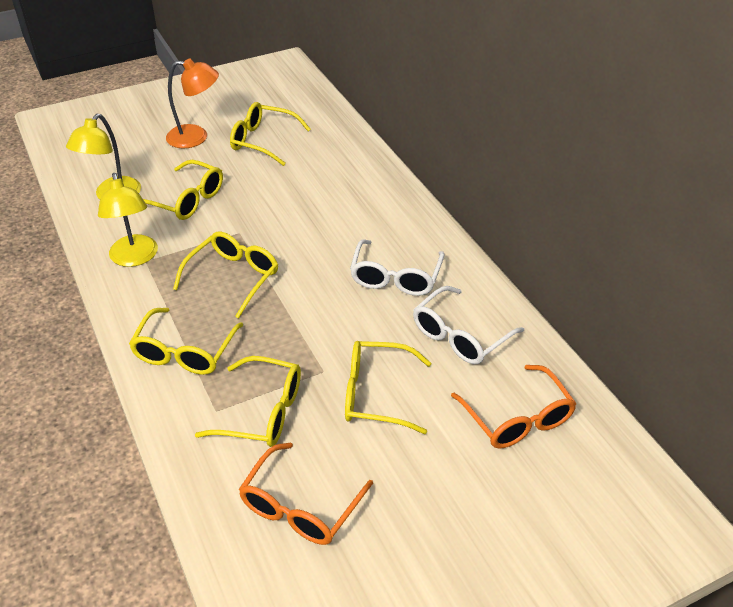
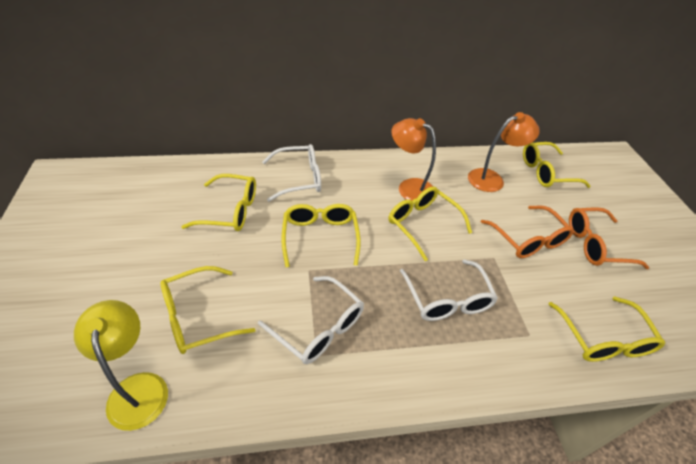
orange lamp: 1 -> 2
white glasses: 2 -> 3
yellow lamp: 2 -> 1

